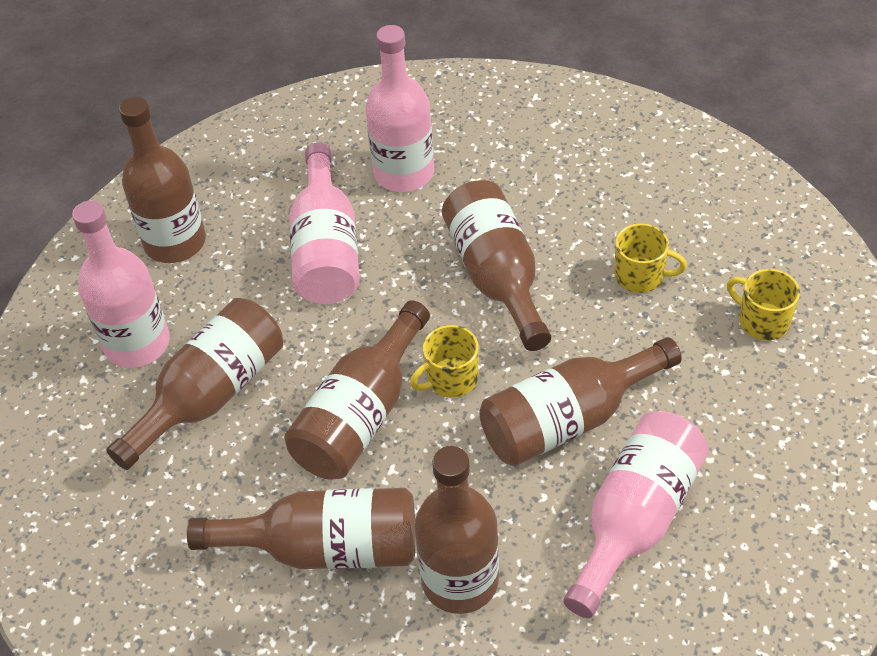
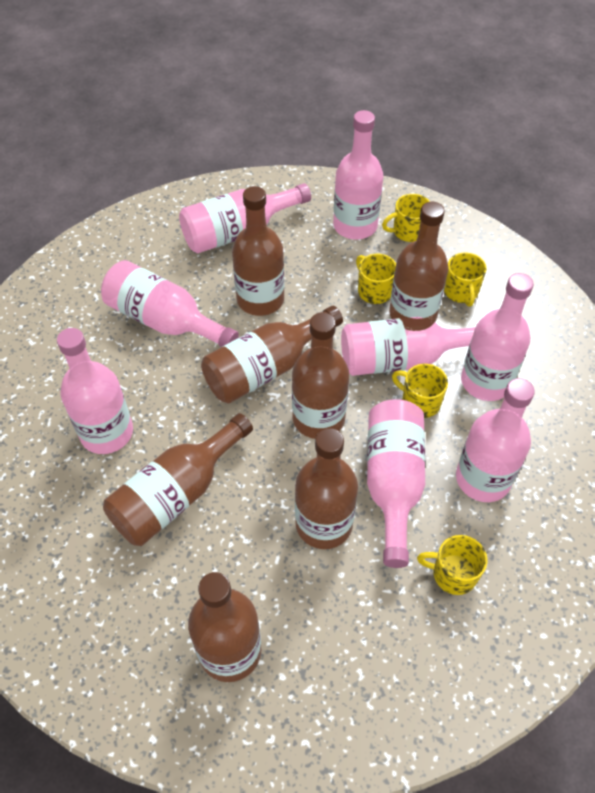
pink bottle: 4 -> 8
yellow mug: 3 -> 5

